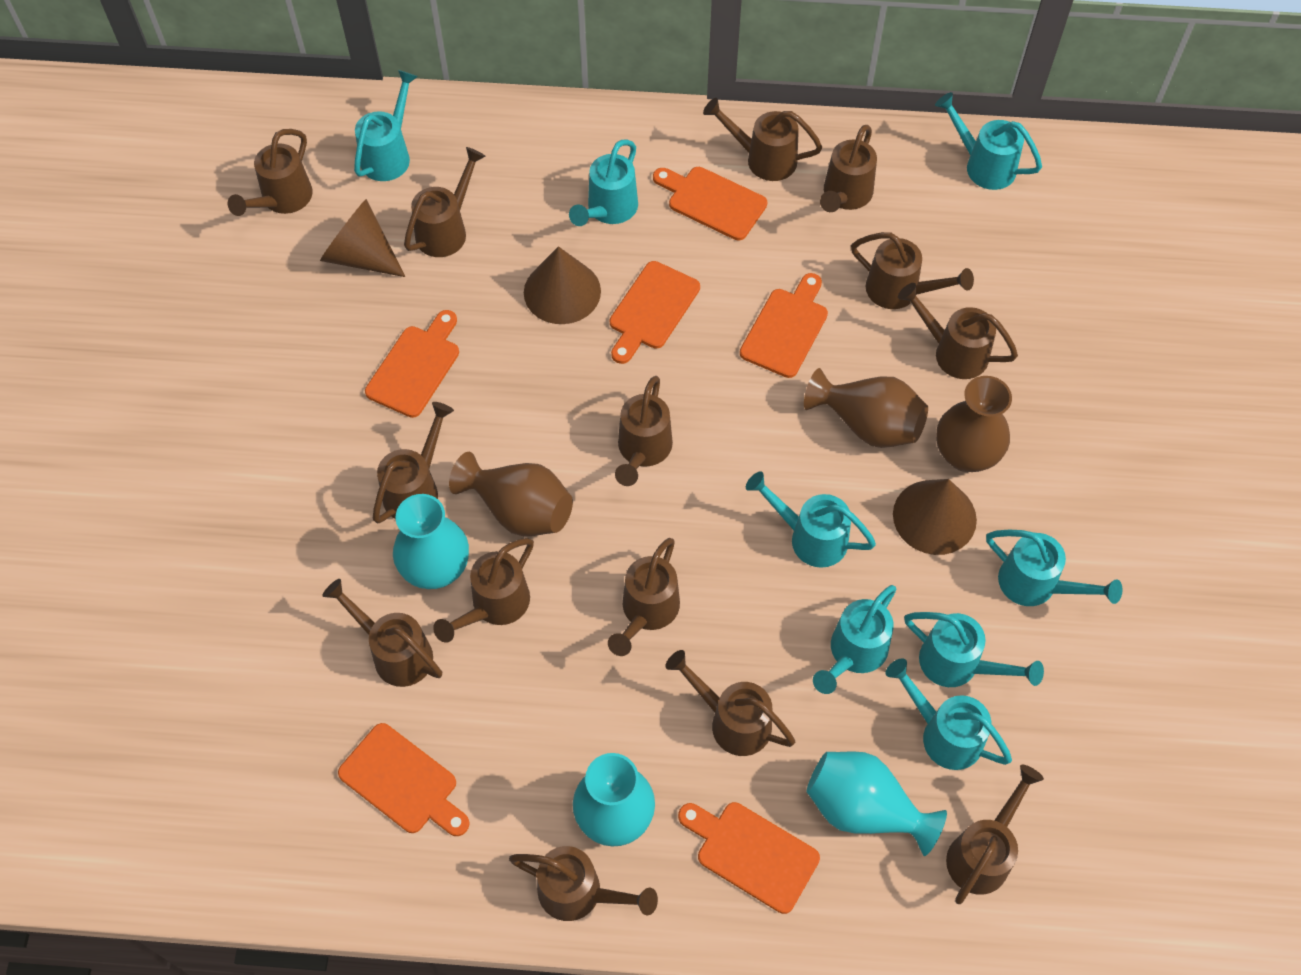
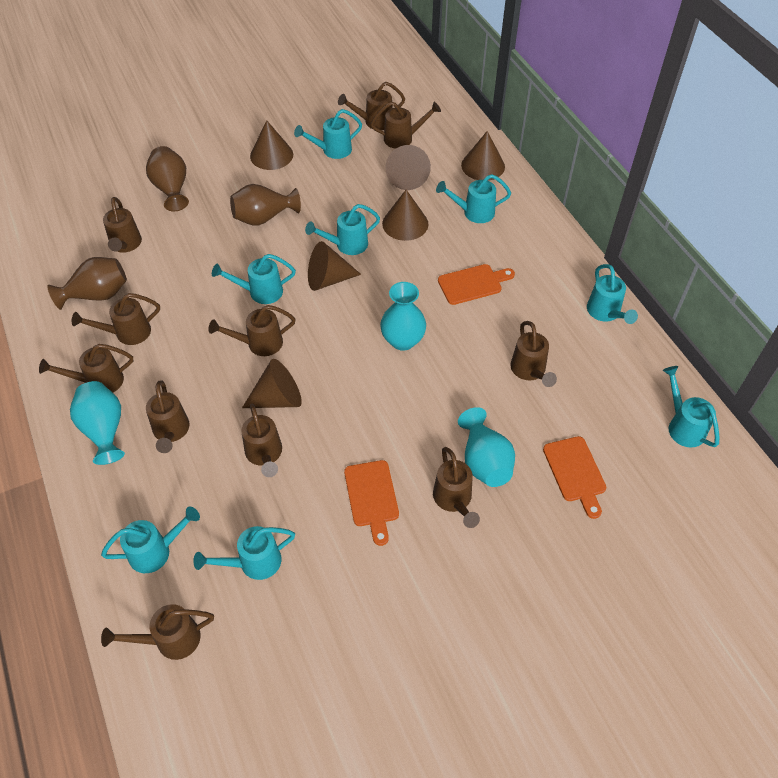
brown cone: 3 -> 6
brown watering can: 14 -> 11
orange cutting board: 6 -> 3

